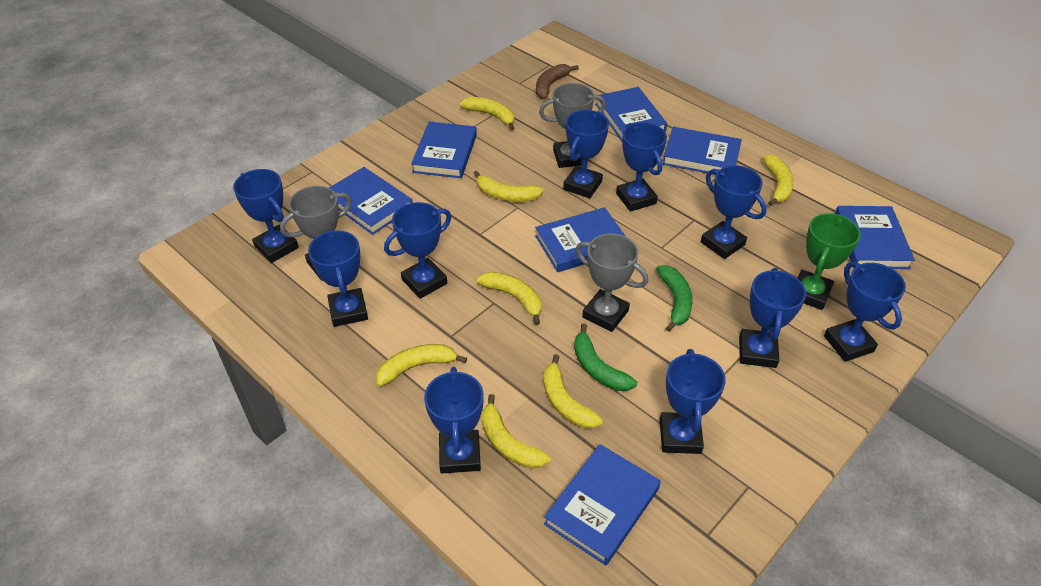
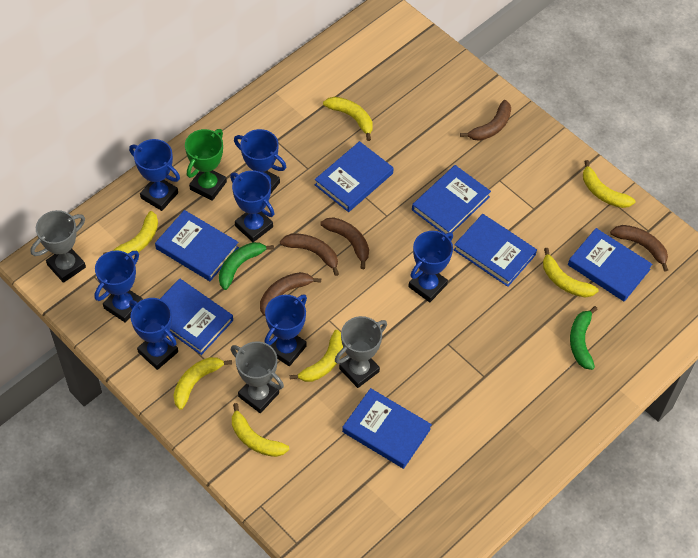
blue trophy: 10 -> 7
brown banana: 1 -> 5

